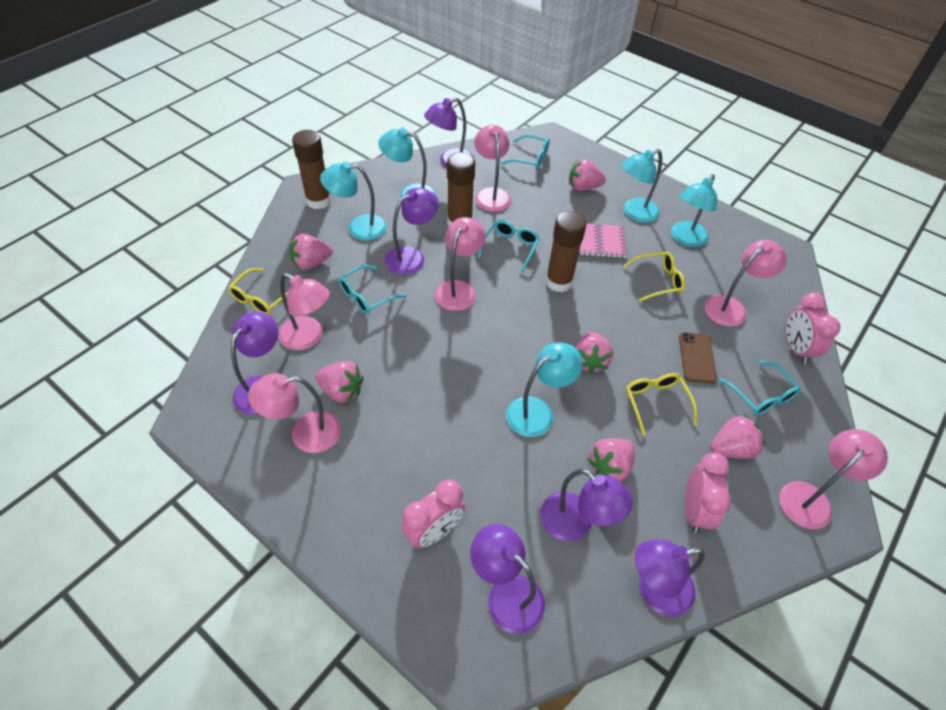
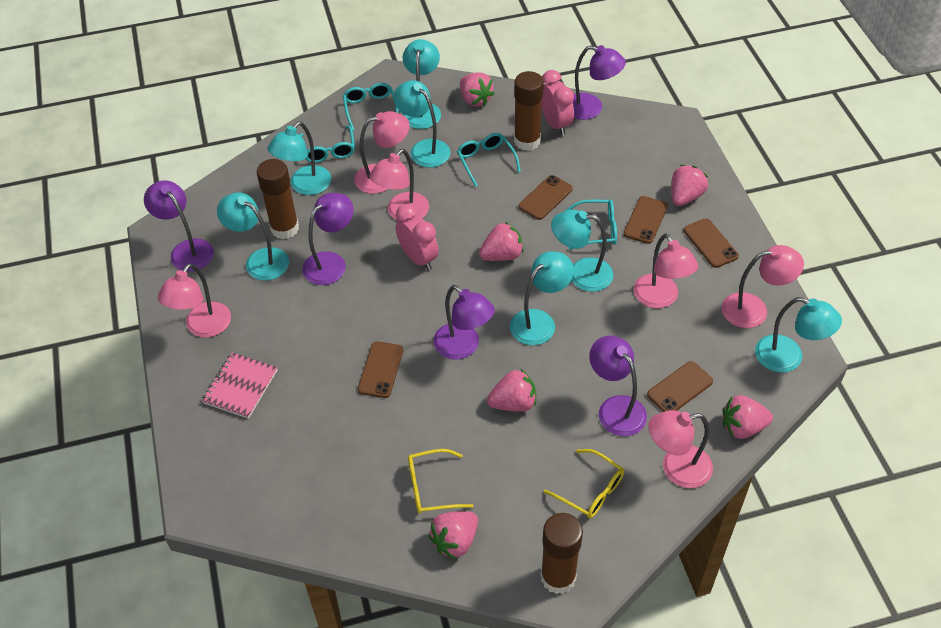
brown phone: 1 -> 5
pink clock: 3 -> 2
purple lamp: 6 -> 5
turquoise lamp: 5 -> 7
yellow glasses: 3 -> 2

